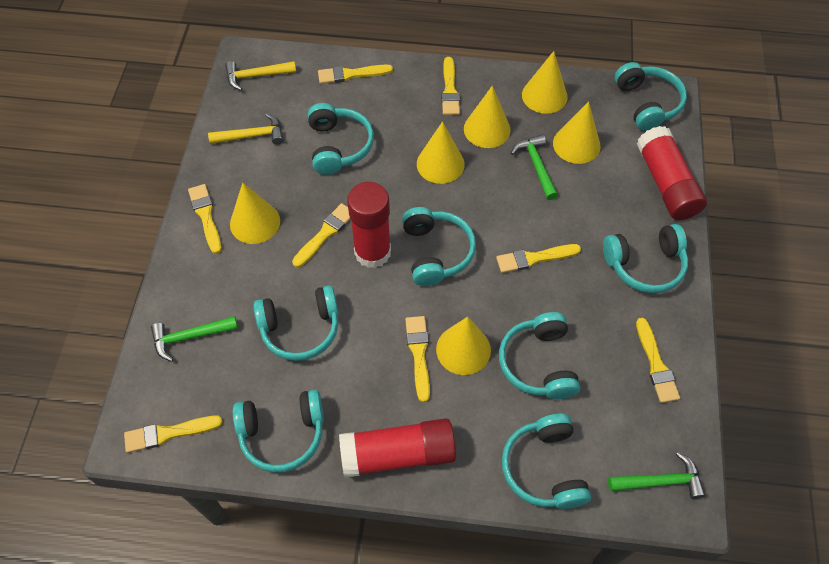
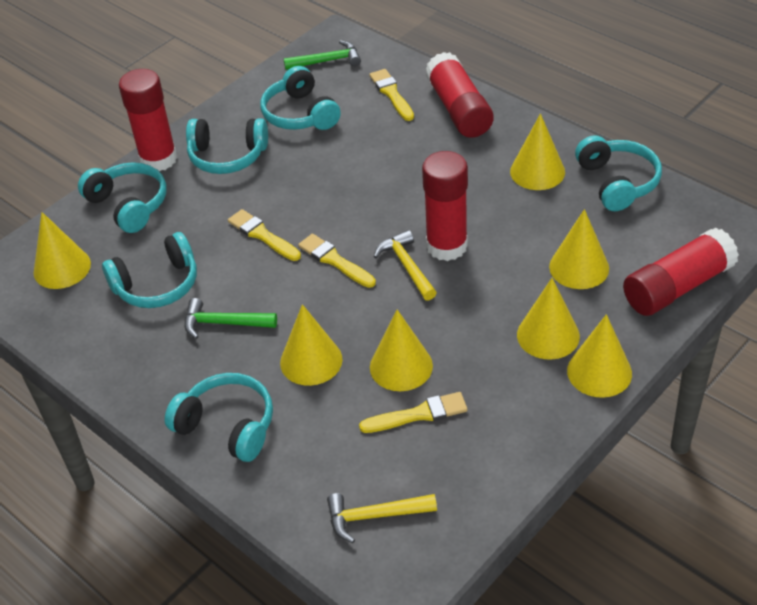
green hammer: 3 -> 2
red glue stick: 3 -> 4
turquoise headphones: 8 -> 6
yellow brush: 8 -> 4
yellow cone: 6 -> 7

